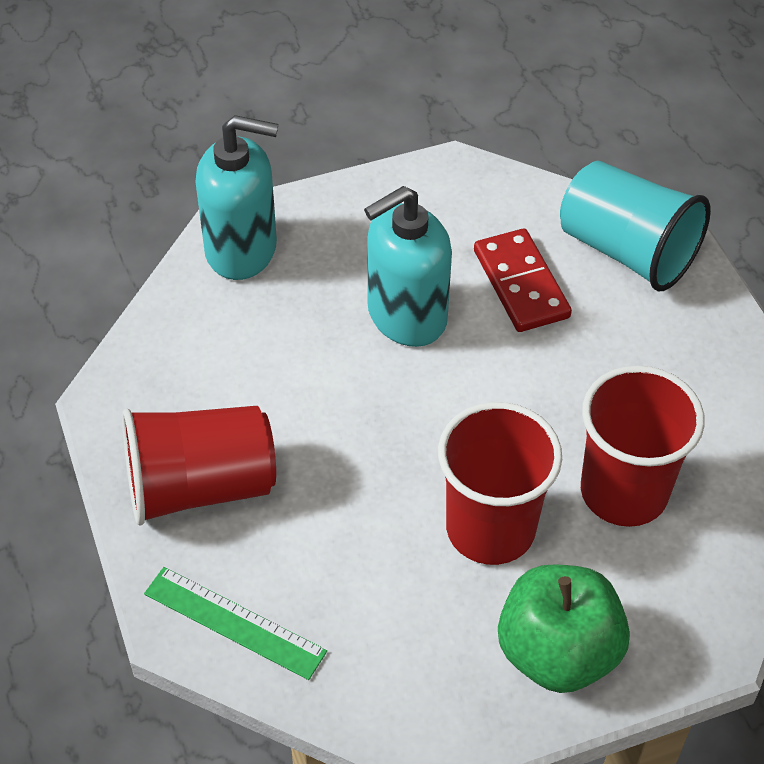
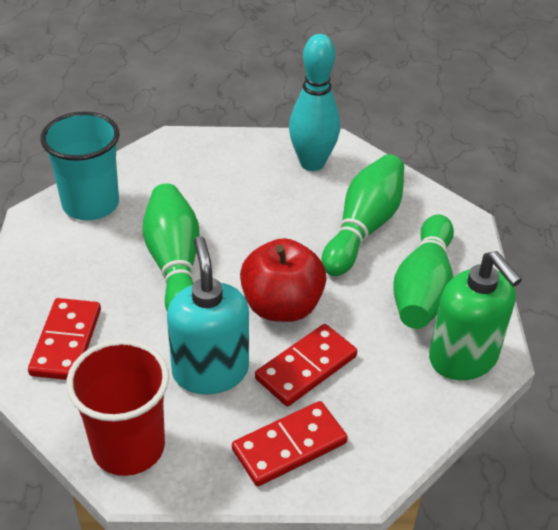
green apple: 1 -> 0
green bowling pin: 0 -> 3
green ruler: 1 -> 0
green soap dispenser: 0 -> 1
red apple: 0 -> 1
red cup: 3 -> 1
red domino: 1 -> 3
turquoise bowling pin: 0 -> 1
turquoise soap dispenser: 2 -> 1

